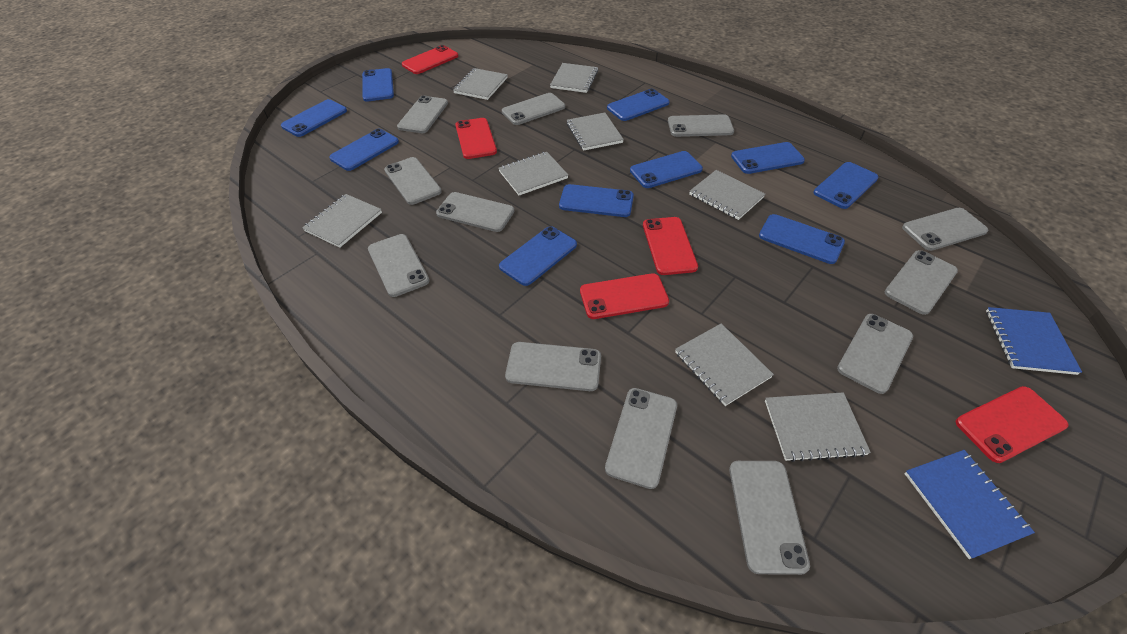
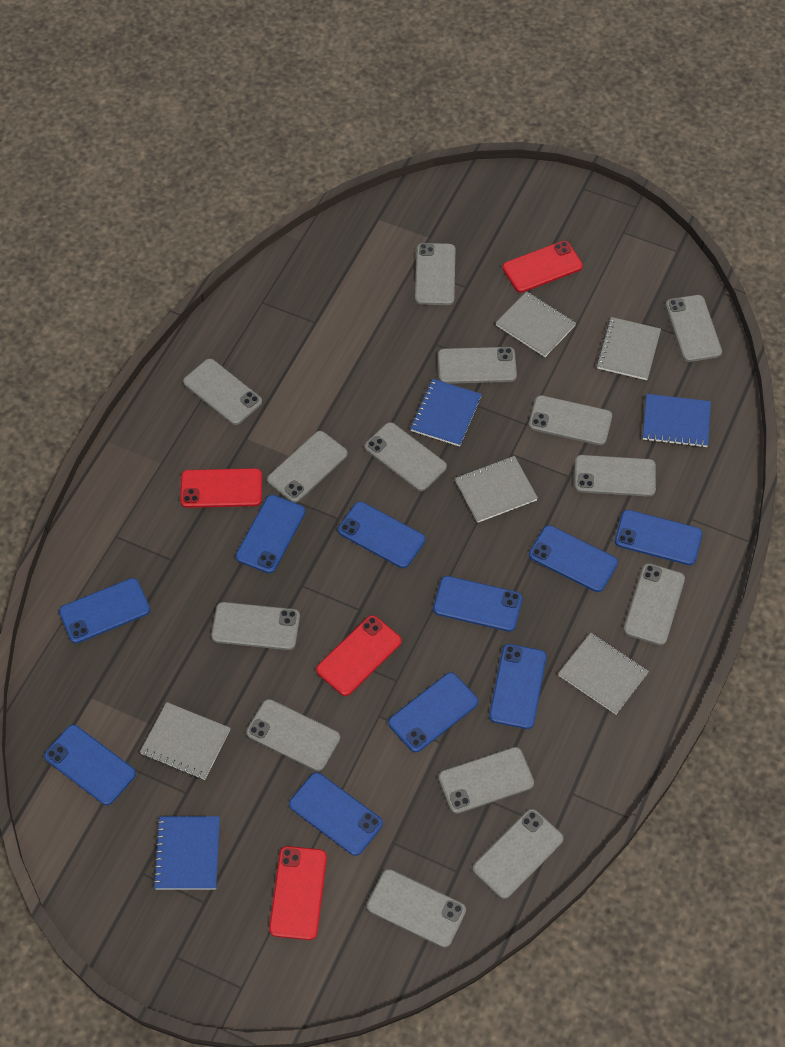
blue notebook: 2 -> 3
grey notebook: 8 -> 5
grey phone: 12 -> 14
red phone: 5 -> 4

